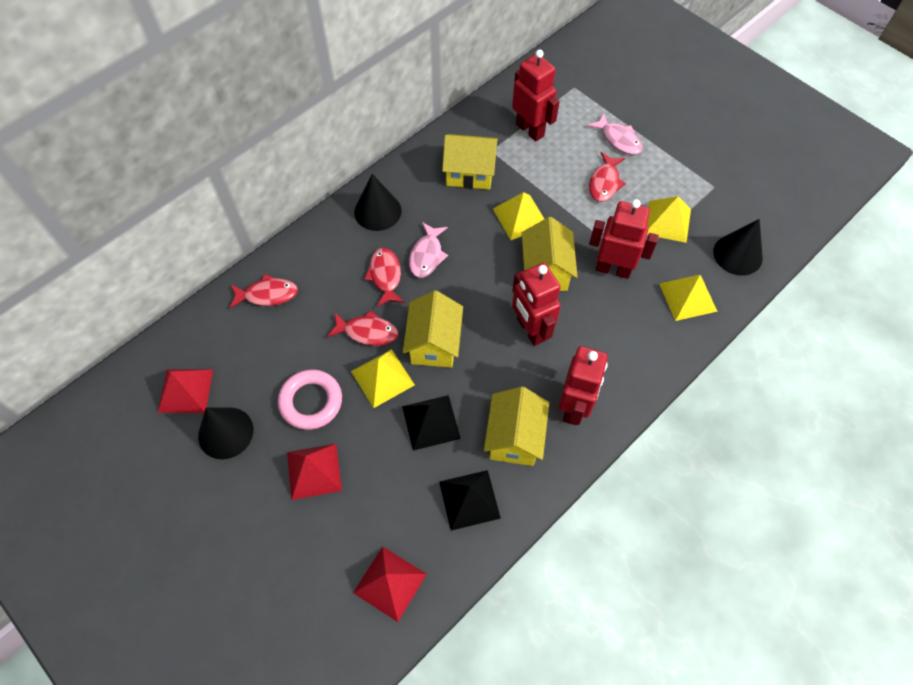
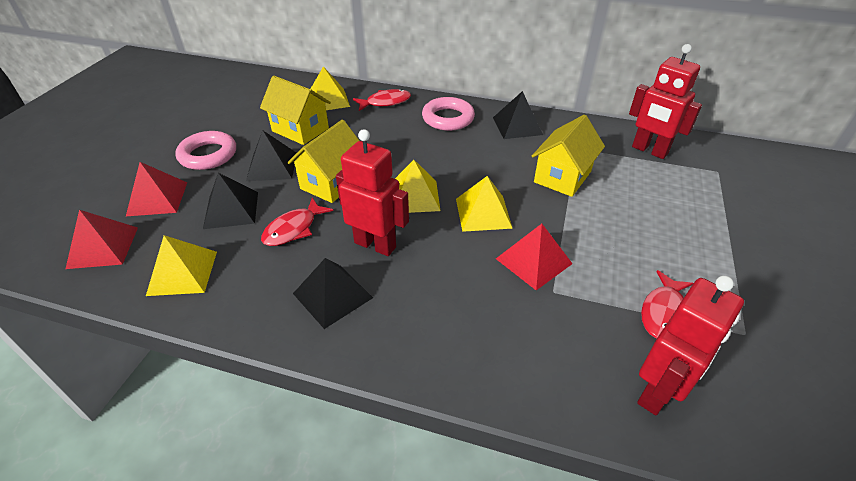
black cone: 3 -> 0
black pyramid: 2 -> 4
pink fish: 2 -> 0
pink ring: 1 -> 2
red fish: 4 -> 3
red robot: 4 -> 3
yellow house: 4 -> 3

